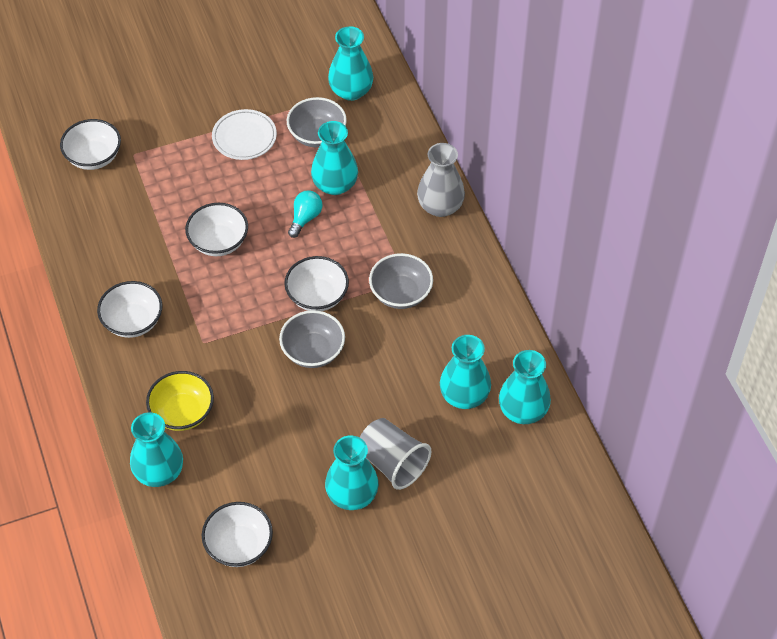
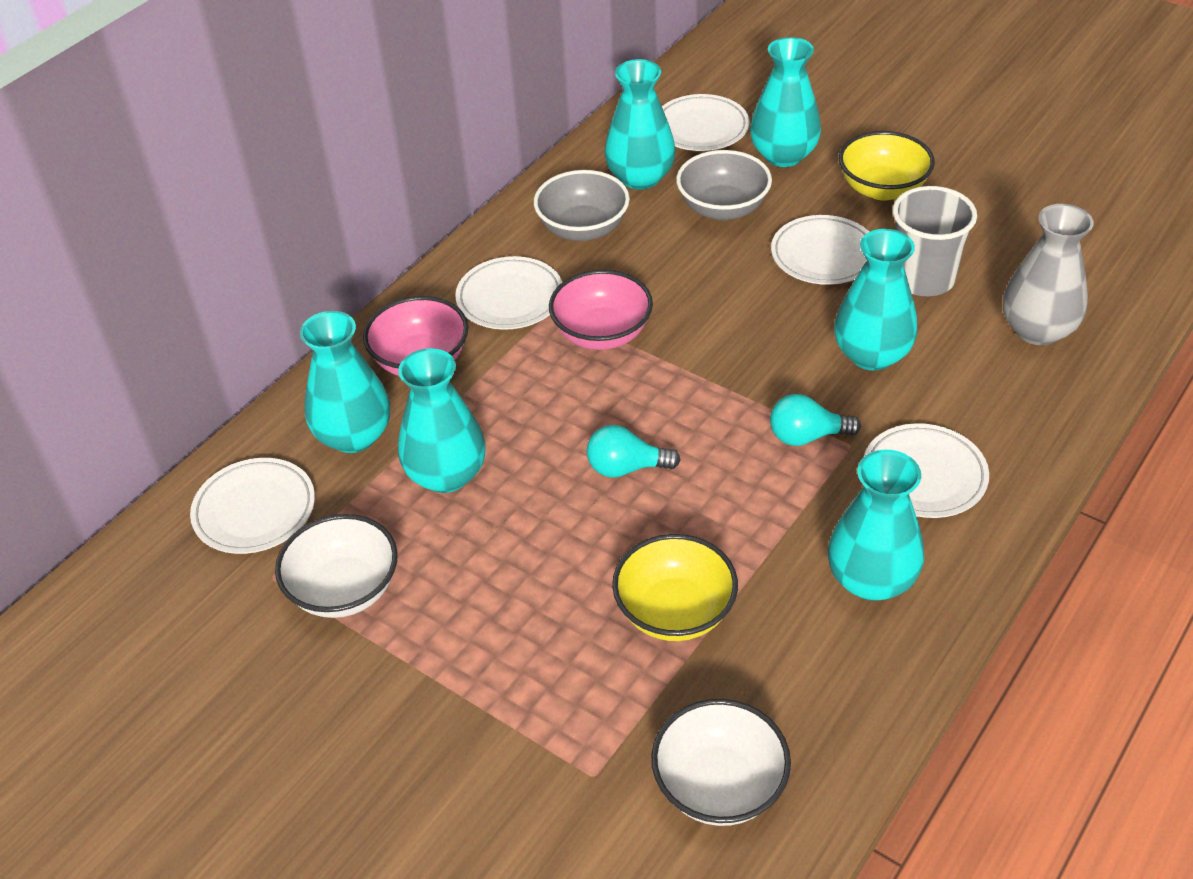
grey bowl: 3 -> 2
pink bowl: 0 -> 2
turquoise light bulb: 1 -> 2
white bowl: 5 -> 2
white plate: 1 -> 5
yellow bowl: 1 -> 2

